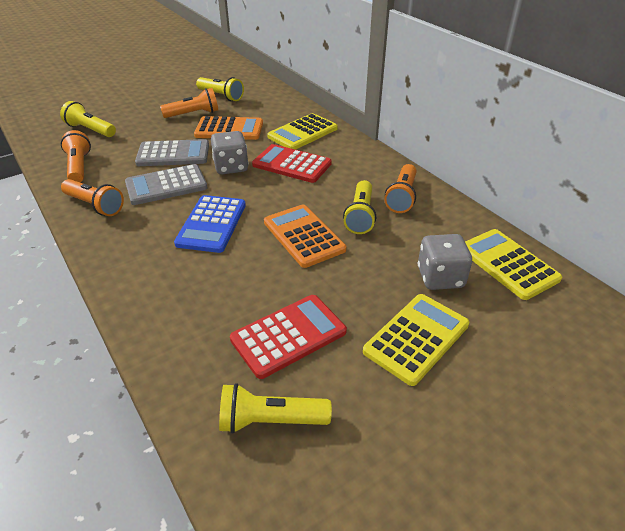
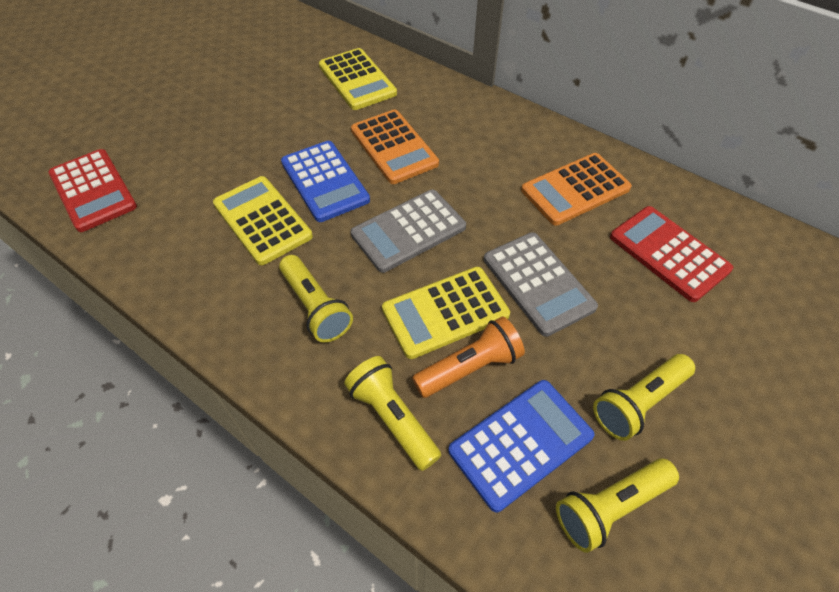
blue calculator: 1 -> 2
grey dice: 2 -> 0
orange flashlight: 4 -> 1

